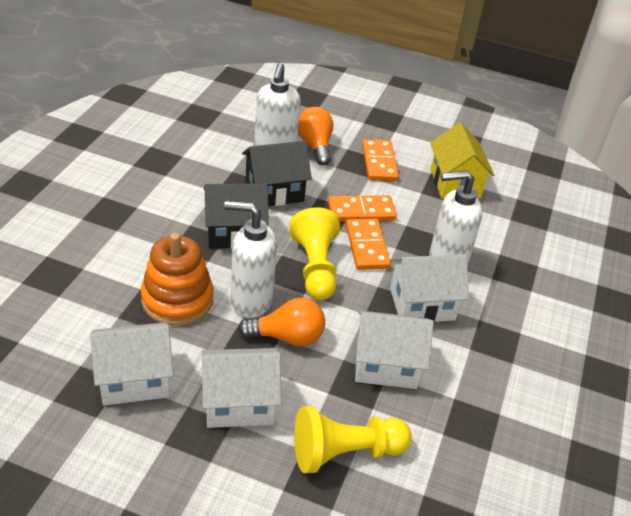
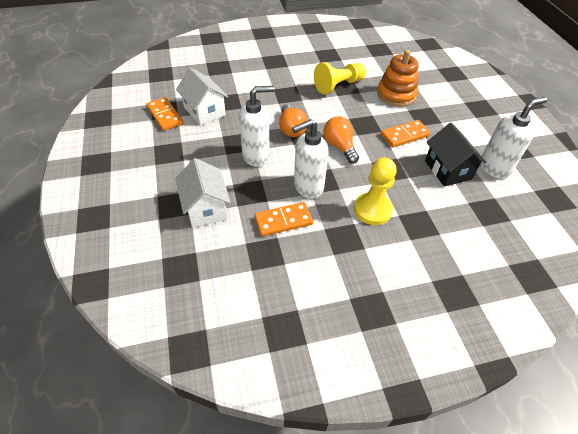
black house: 2 -> 1
white house: 4 -> 2
yellow house: 1 -> 0

